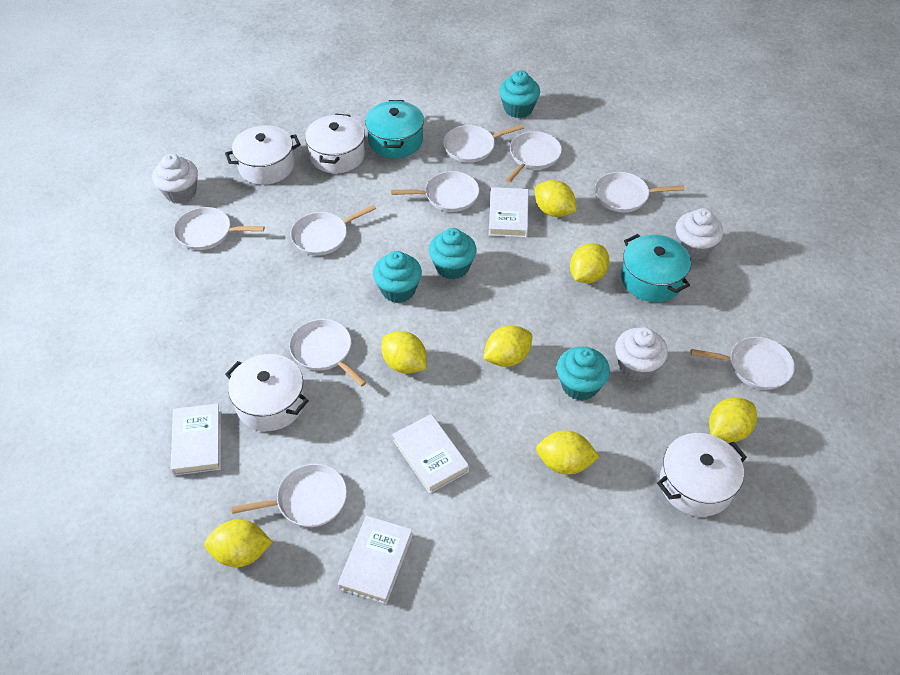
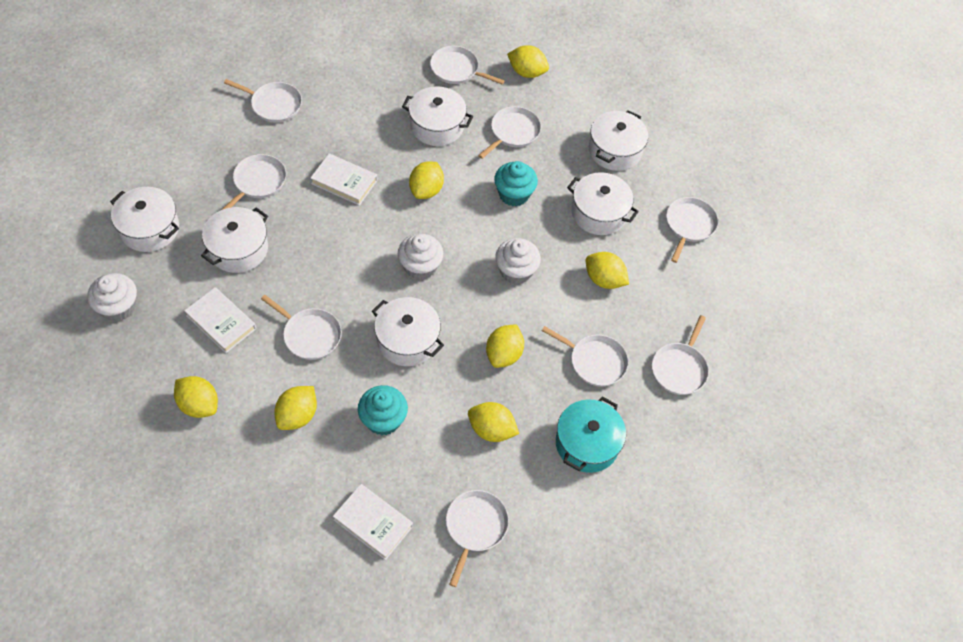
turquoise cupcake: 4 -> 2
turquoise pot: 2 -> 1
white book: 4 -> 3
white pot: 4 -> 6

